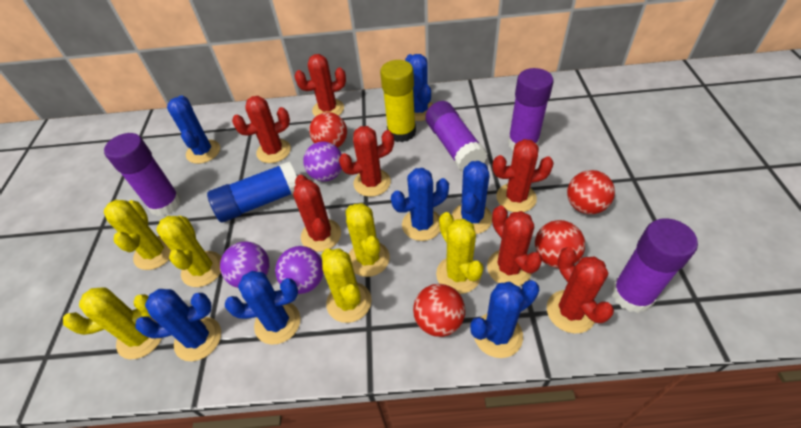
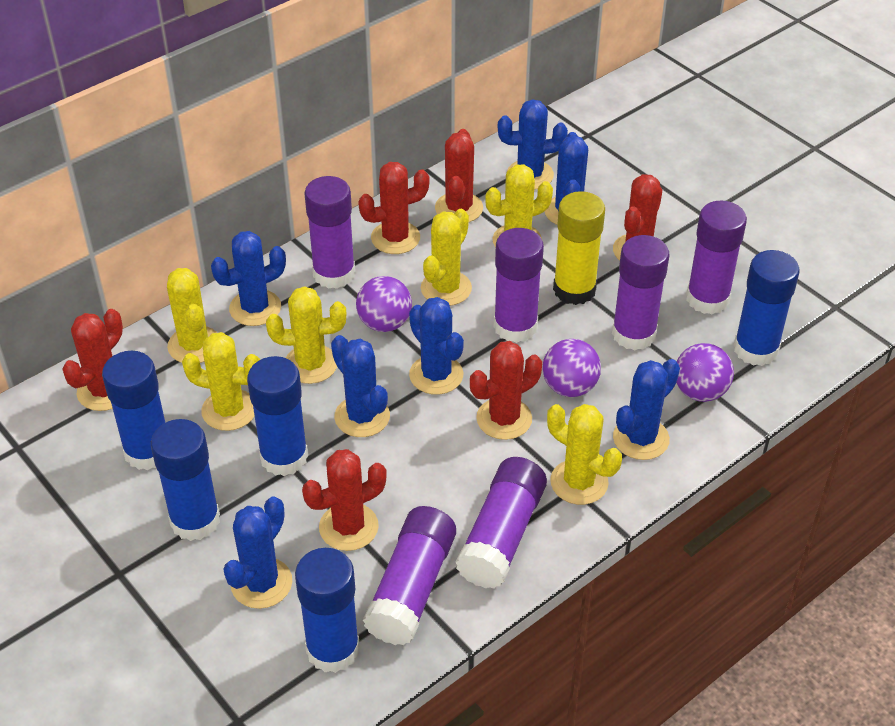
blue glue stick: 1 -> 5
purple glue stick: 4 -> 6
red ball: 4 -> 0
red cactus: 7 -> 6

